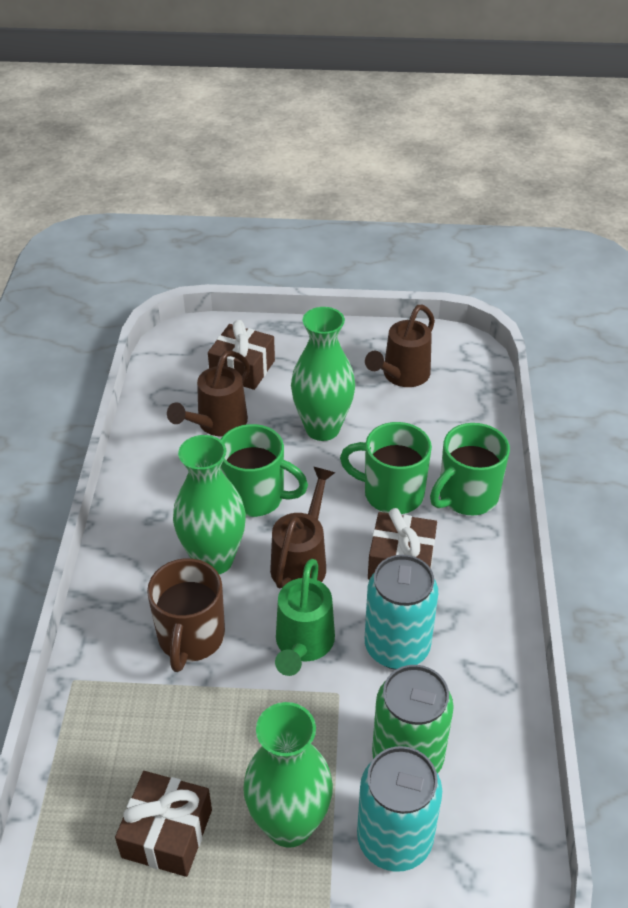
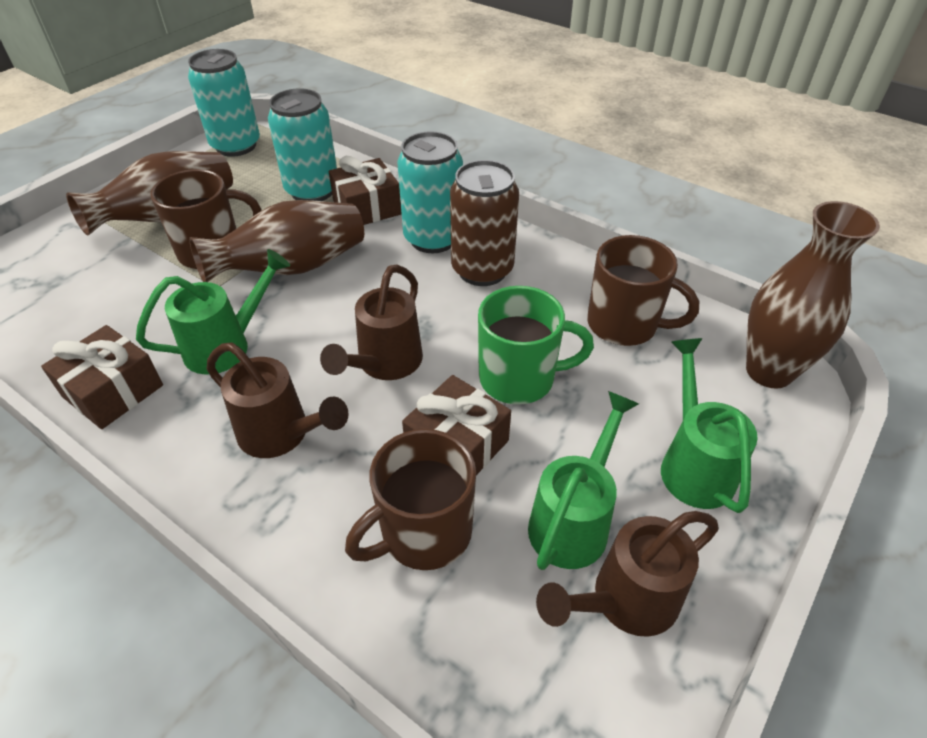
brown can: 0 -> 1
brown mug: 1 -> 3
brown vase: 0 -> 3
green can: 1 -> 0
green mug: 3 -> 1
green vase: 3 -> 0
green watering can: 1 -> 3
turquoise can: 2 -> 3

